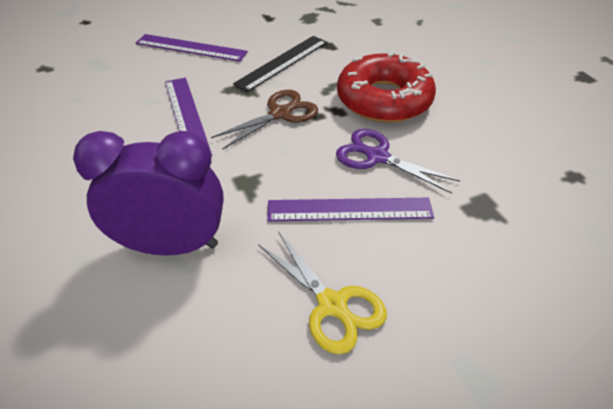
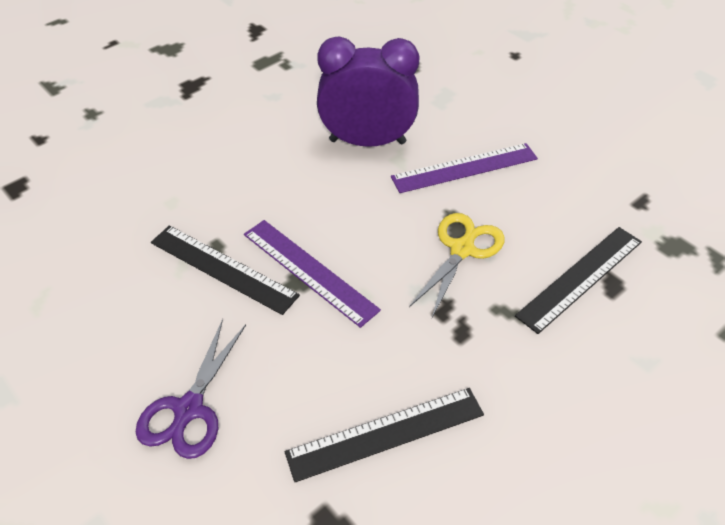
black ruler: 1 -> 3
brown scissors: 1 -> 0
purple ruler: 3 -> 2
red donut: 1 -> 0

